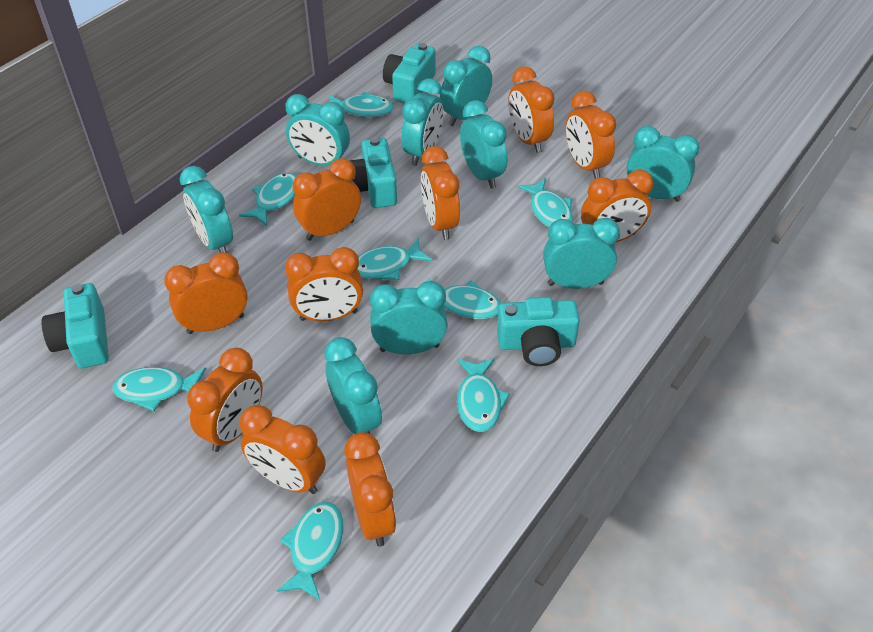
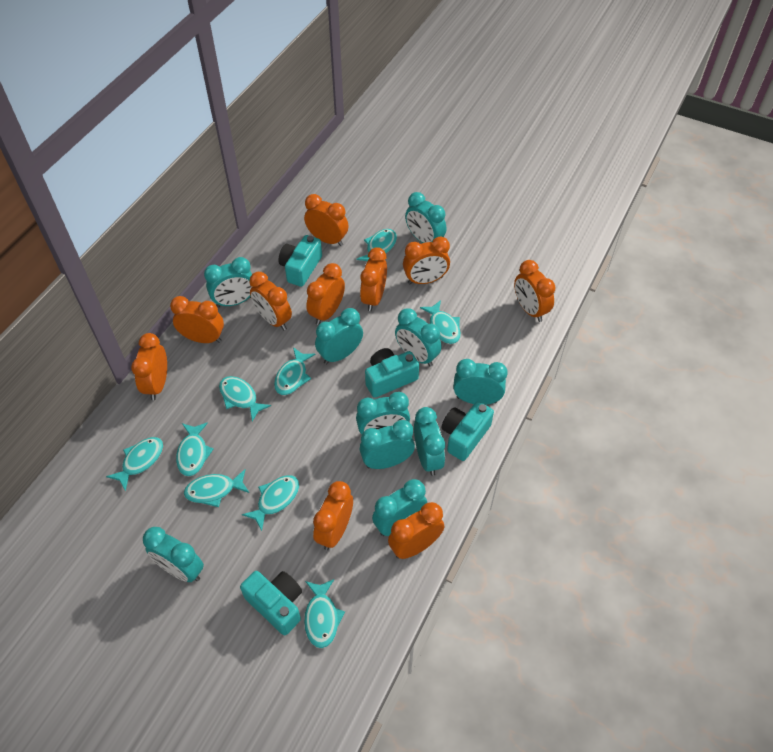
turquoise clock: 9 -> 10
turquoise fish: 8 -> 9

